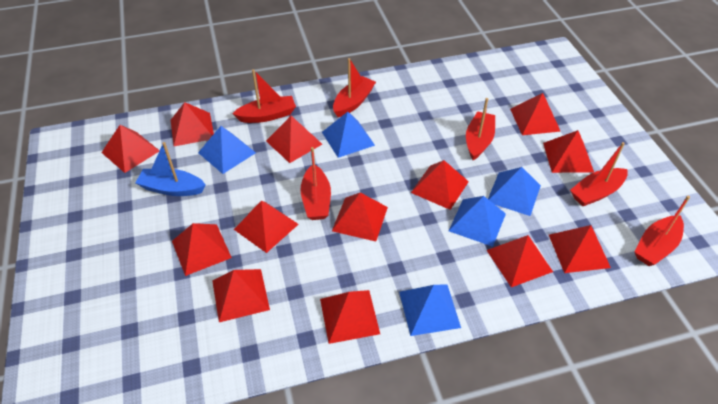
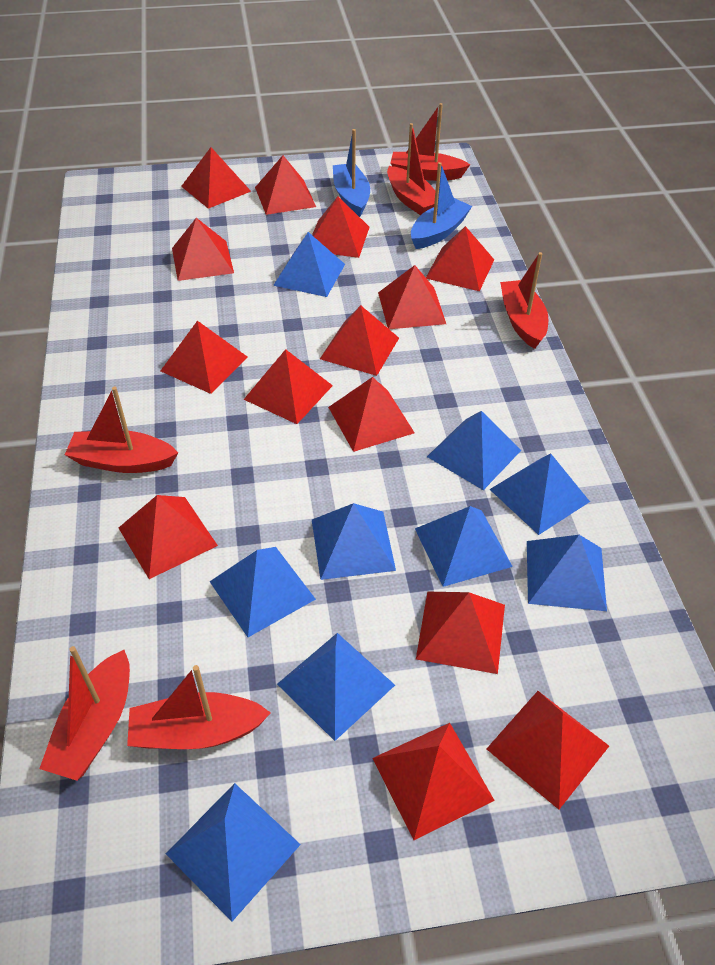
blue boat: 1 -> 2
blue pyramid: 5 -> 9
red pyramid: 13 -> 14

